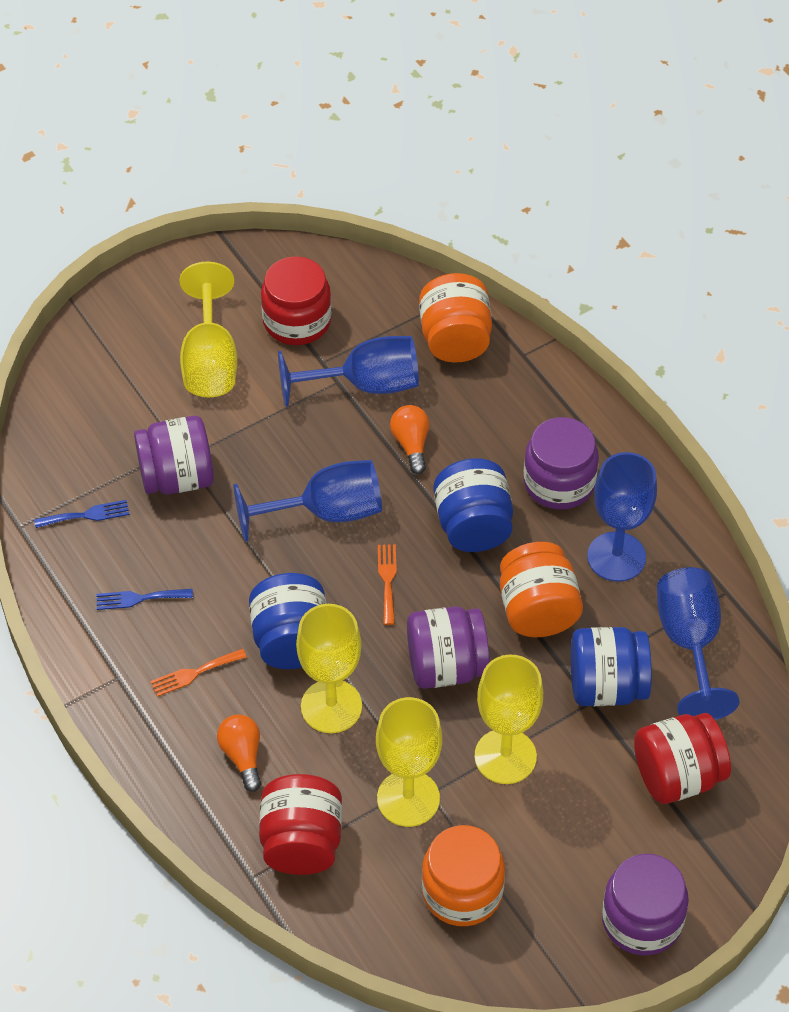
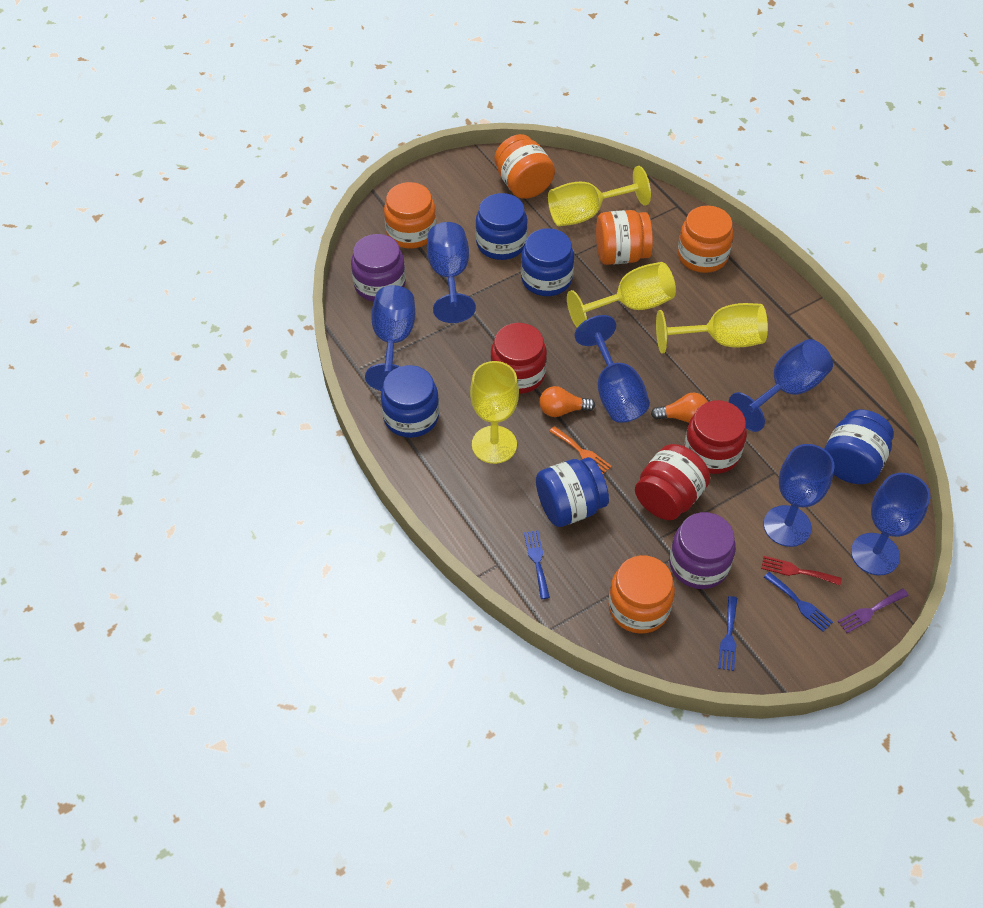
blue fork: 2 -> 3
blue goblet: 4 -> 6
blue jar: 3 -> 5
orange fork: 2 -> 1
orange jar: 3 -> 5
purple fork: 0 -> 1
purple jar: 4 -> 2
red fork: 0 -> 1

